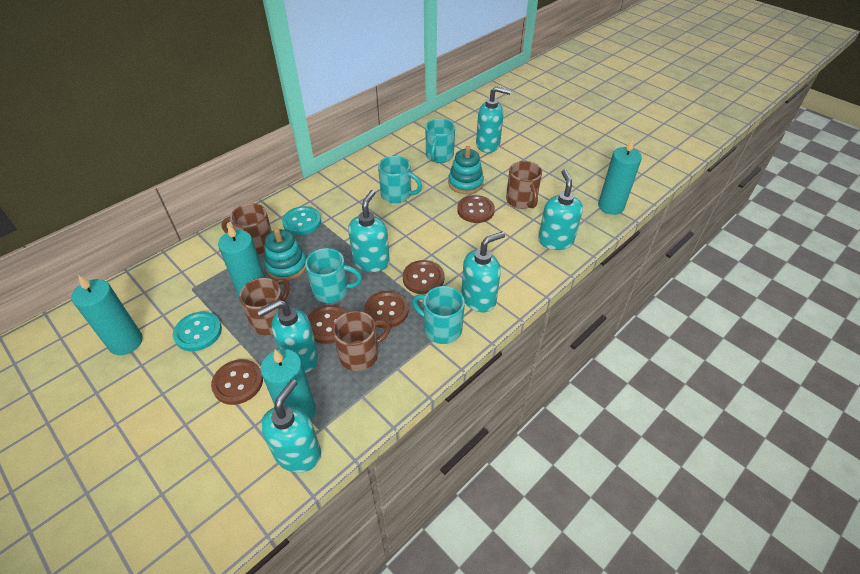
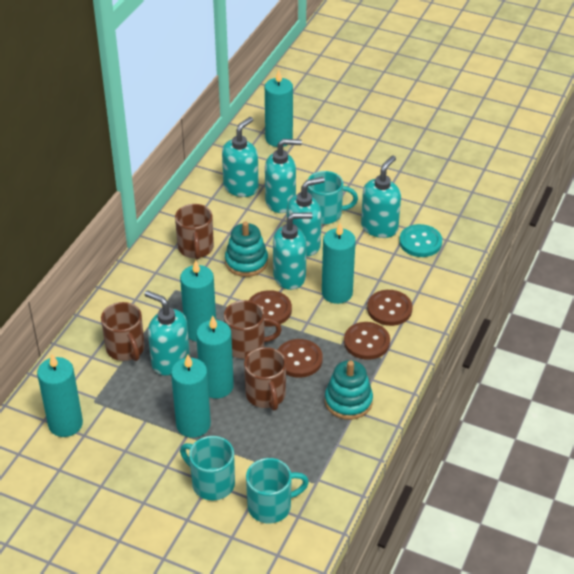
brown button: 5 -> 4
turquoise button: 2 -> 1
turquoise candle: 4 -> 6
turquoise mug: 4 -> 3

